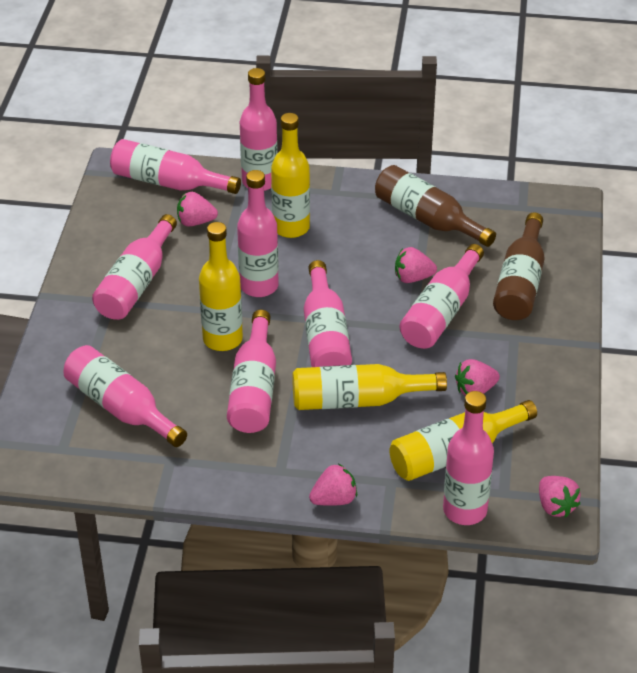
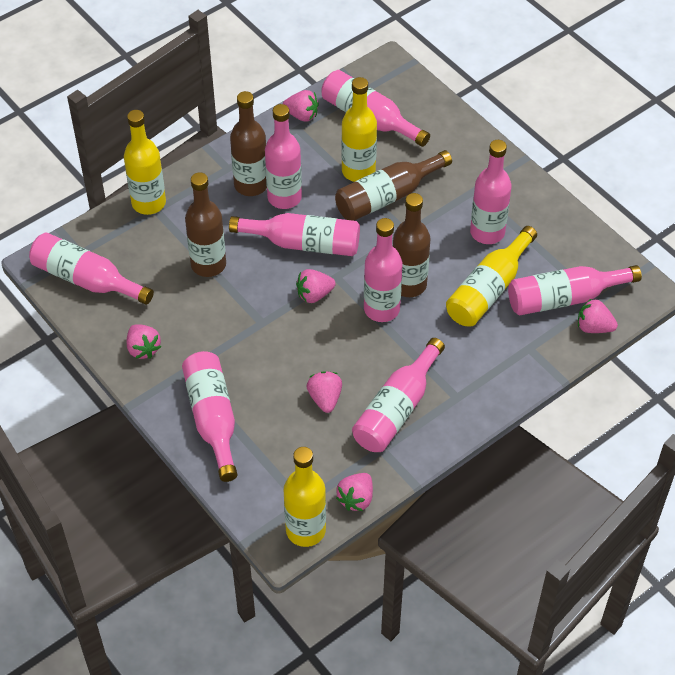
brown bottle: 2 -> 4
pink strawberry: 5 -> 6

